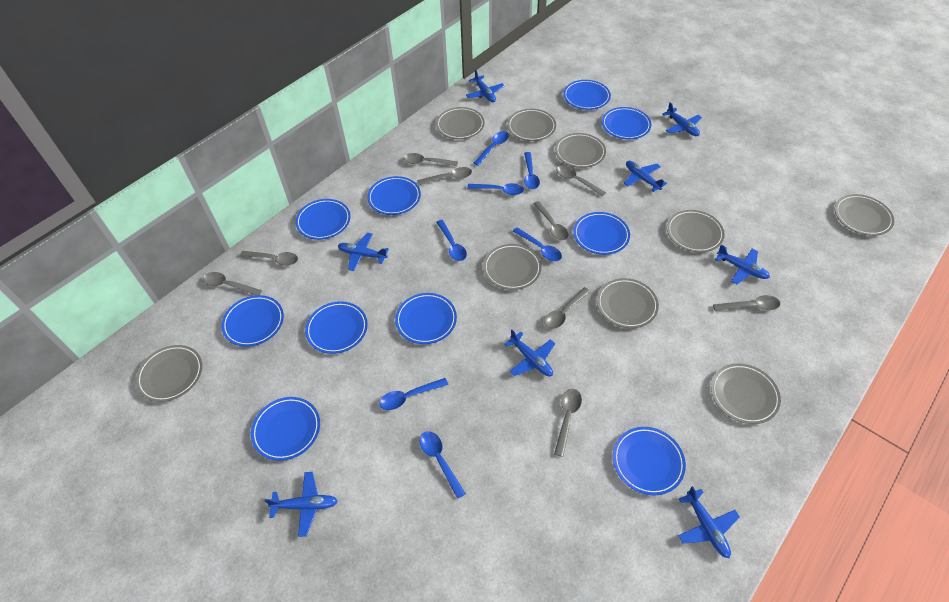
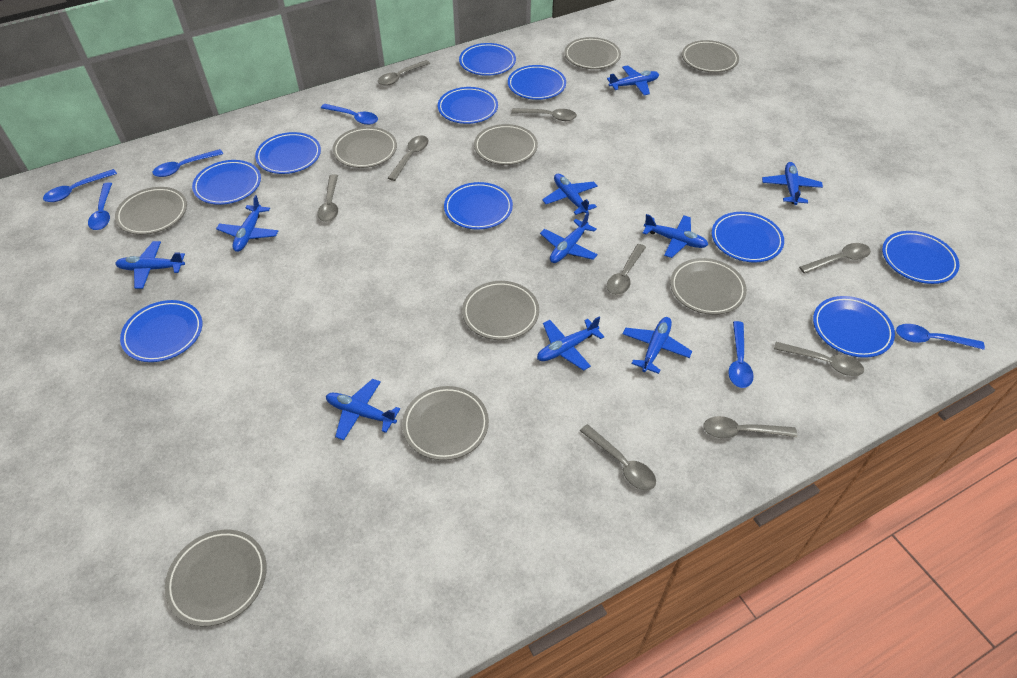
blue plane: 8 -> 10
blue spoon: 7 -> 6

